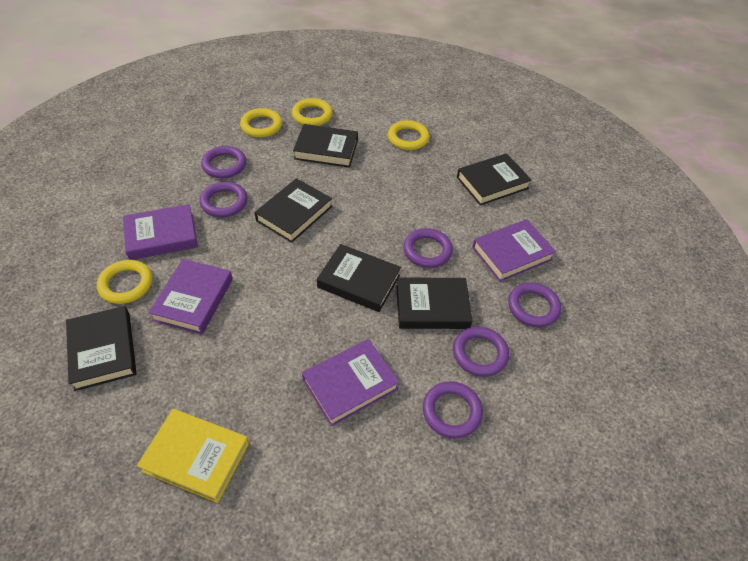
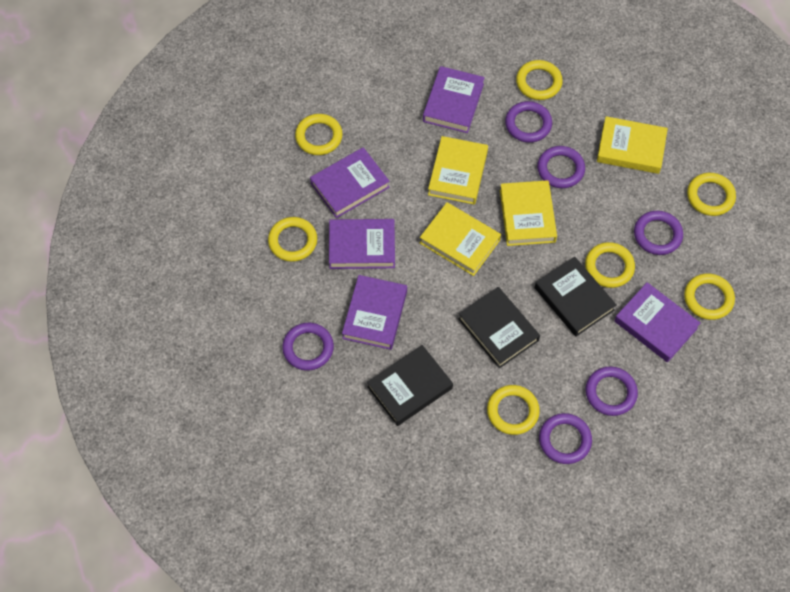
black book: 6 -> 3
purple book: 4 -> 5
yellow book: 1 -> 4
yellow ring: 4 -> 7

